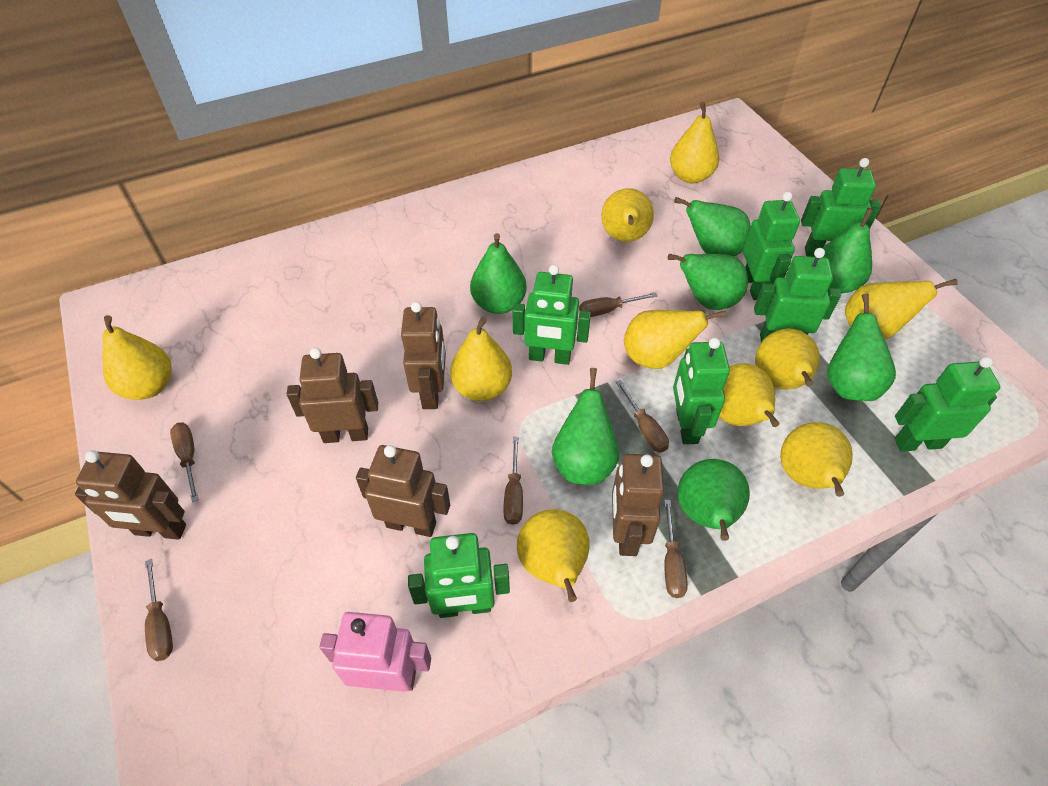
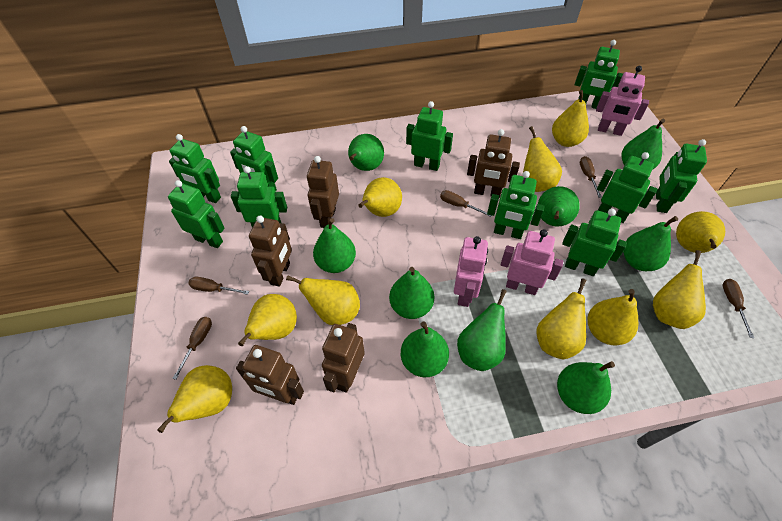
brown screwdriver: 6 -> 5
green pear: 7 -> 9
green robot: 7 -> 10
pink robot: 1 -> 3

